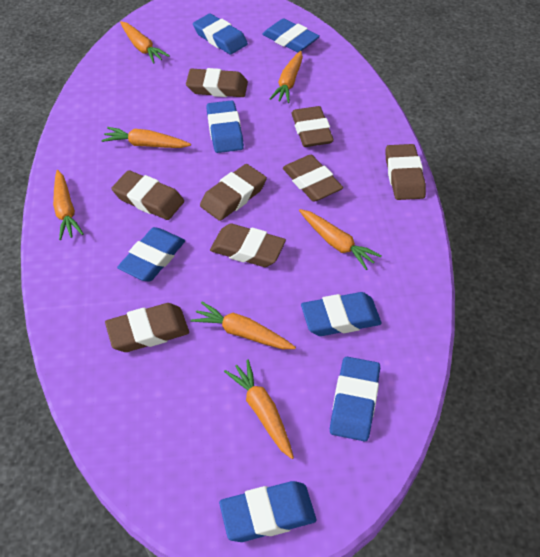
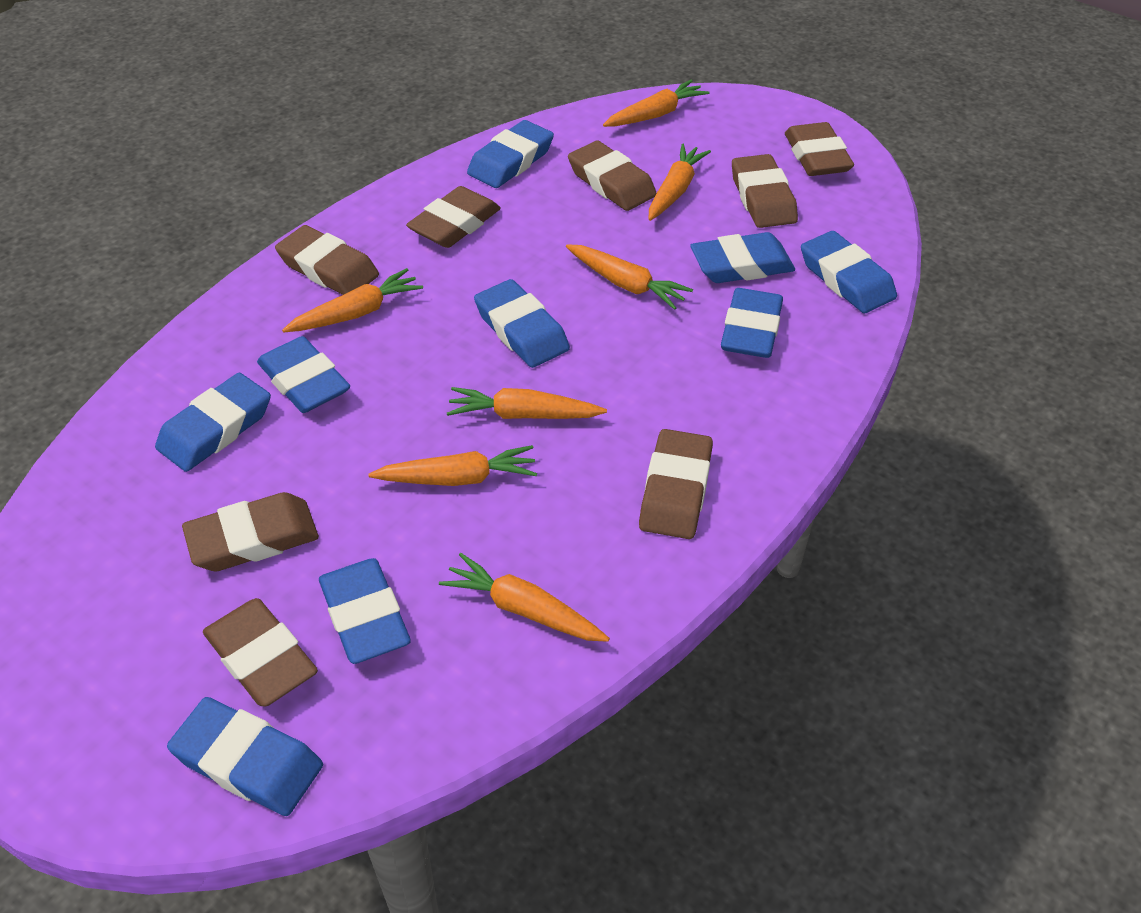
blue eraser: 7 -> 9

